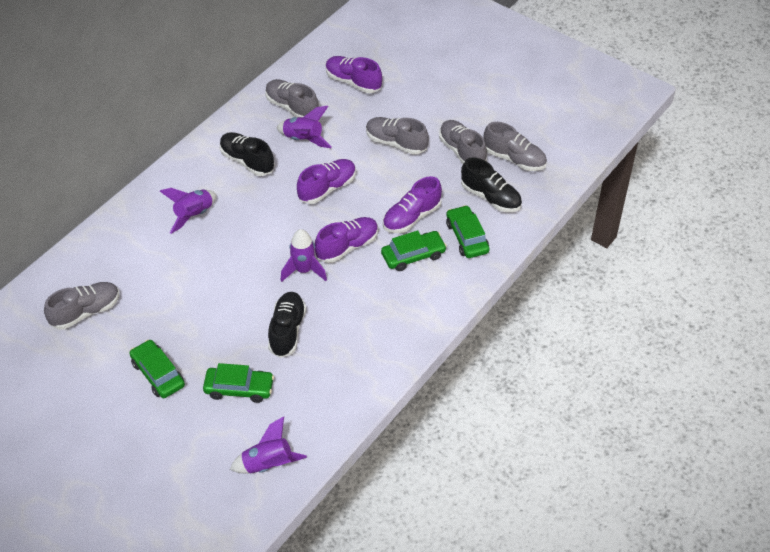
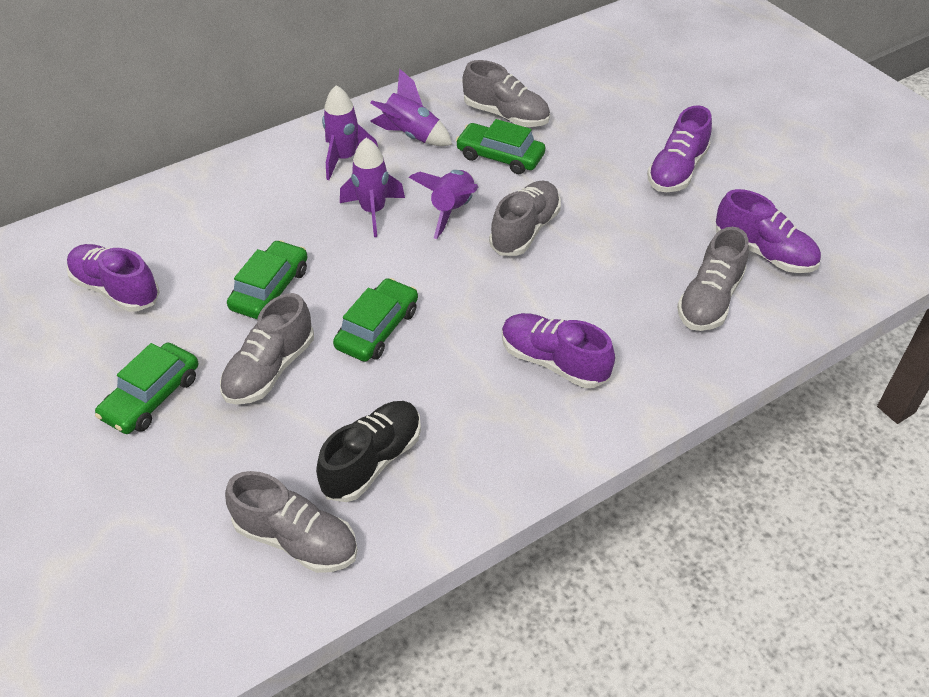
black shoe: 3 -> 1

